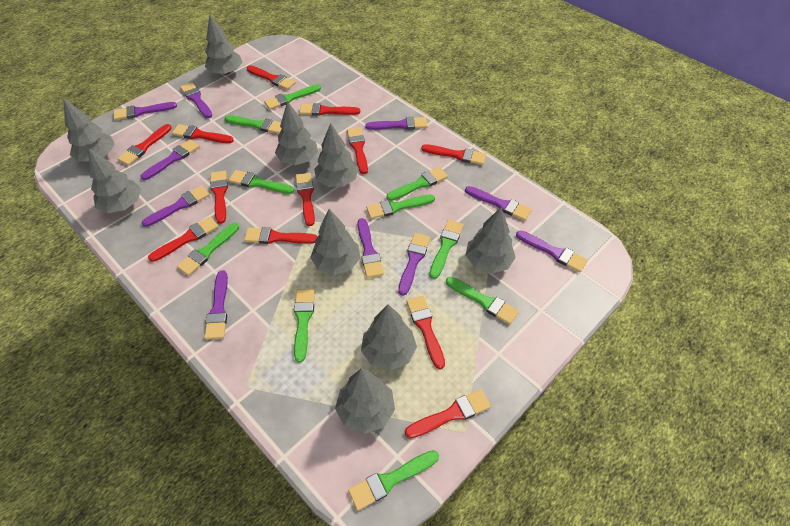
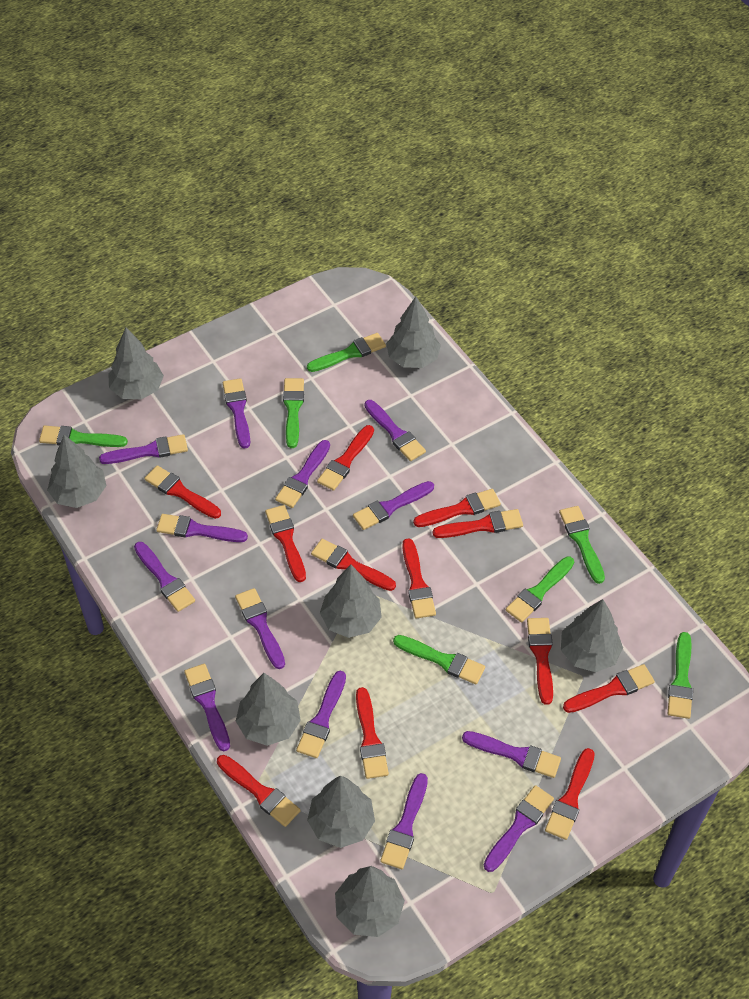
green brush: 10 -> 7
grey tree: 9 -> 8
purple brush: 10 -> 13

